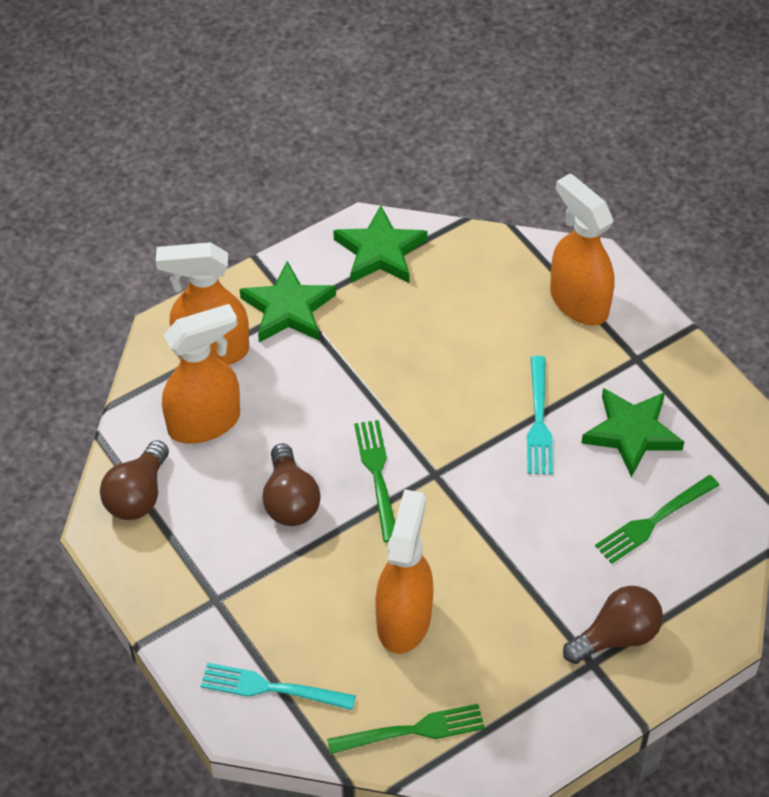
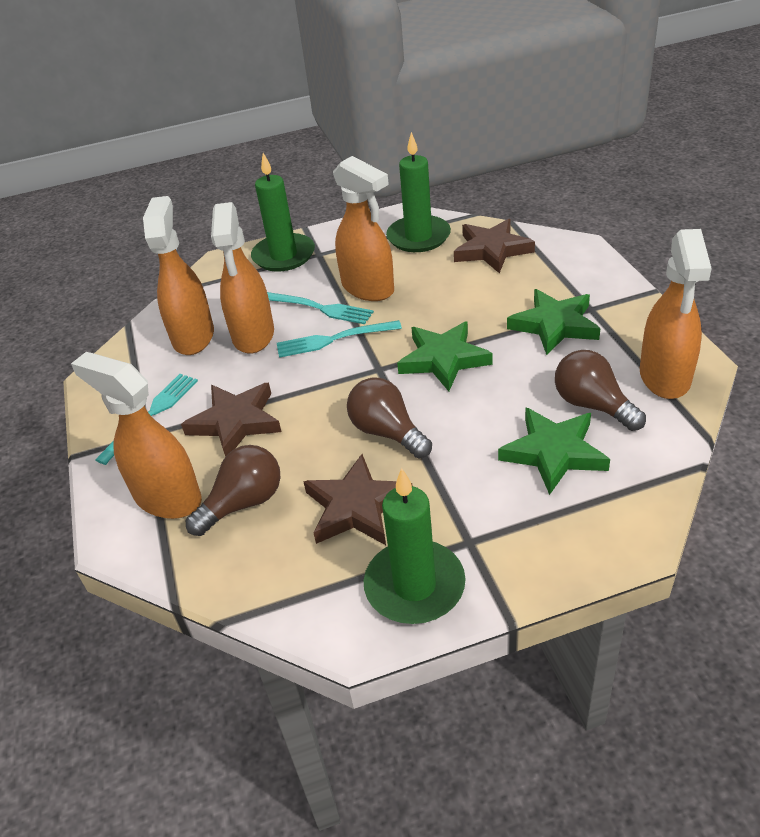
brown star: 0 -> 3
green candle: 0 -> 3
green fork: 3 -> 0
orange spray bottle: 4 -> 5
turquoise fork: 2 -> 3

